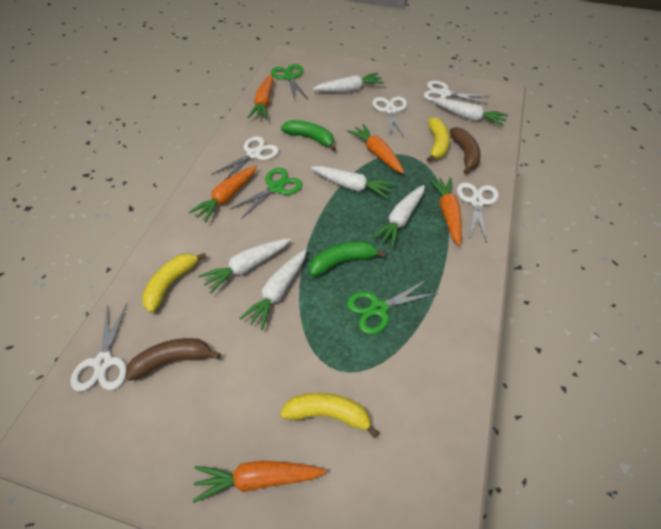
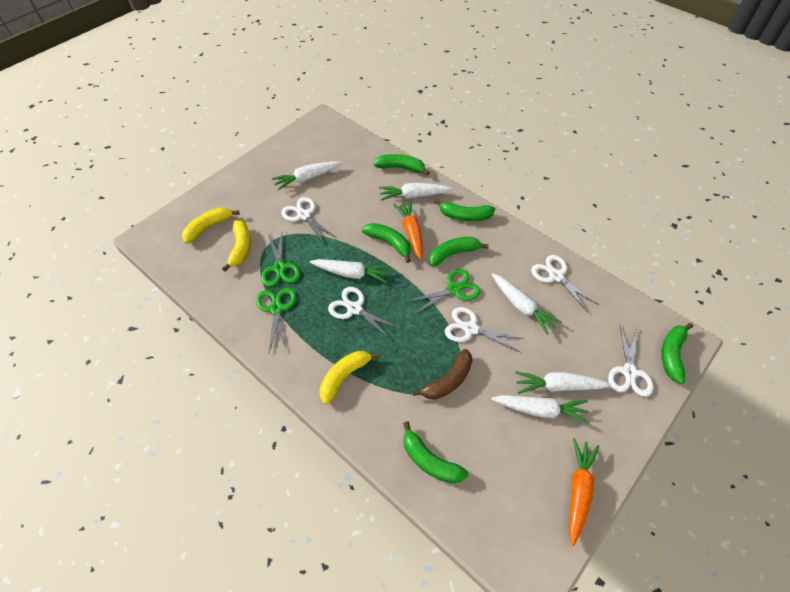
brown banana: 2 -> 1
green banana: 2 -> 6
orange carrot: 5 -> 2

